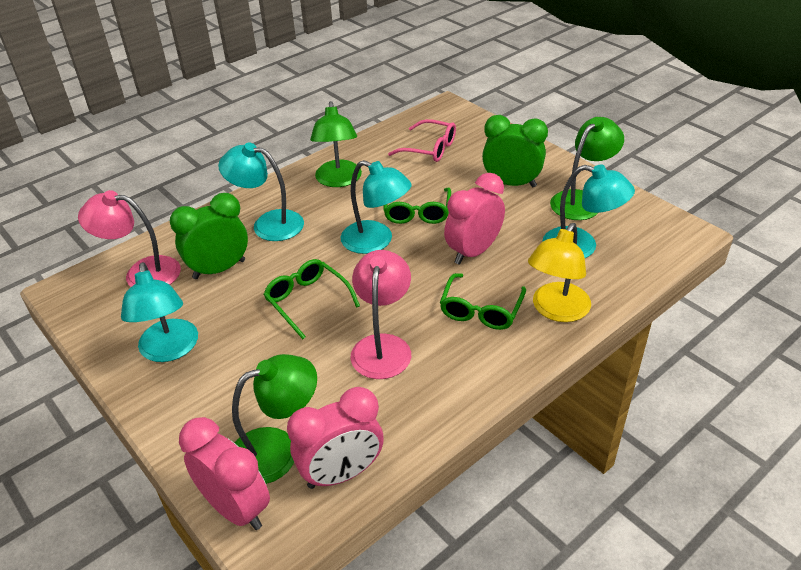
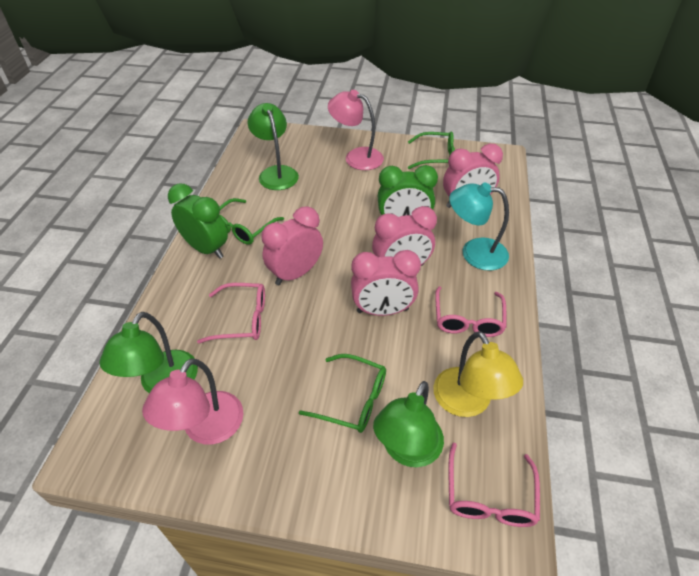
pink clock: 3 -> 4
pink glasses: 1 -> 3
turquoise lamp: 4 -> 1

